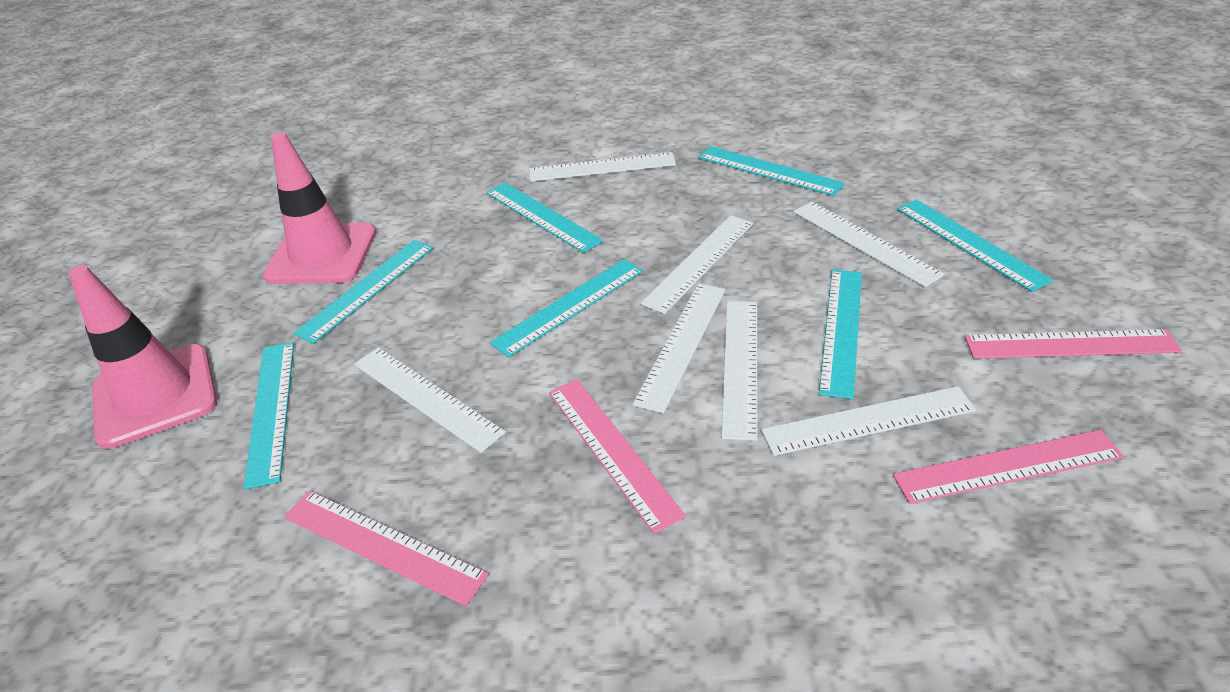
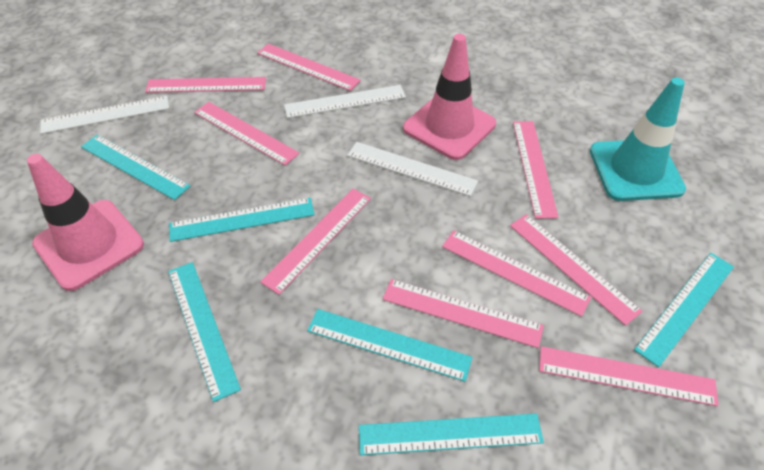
pink ruler: 4 -> 9
turquoise ruler: 7 -> 6
turquoise traffic cone: 0 -> 1
white ruler: 7 -> 3

